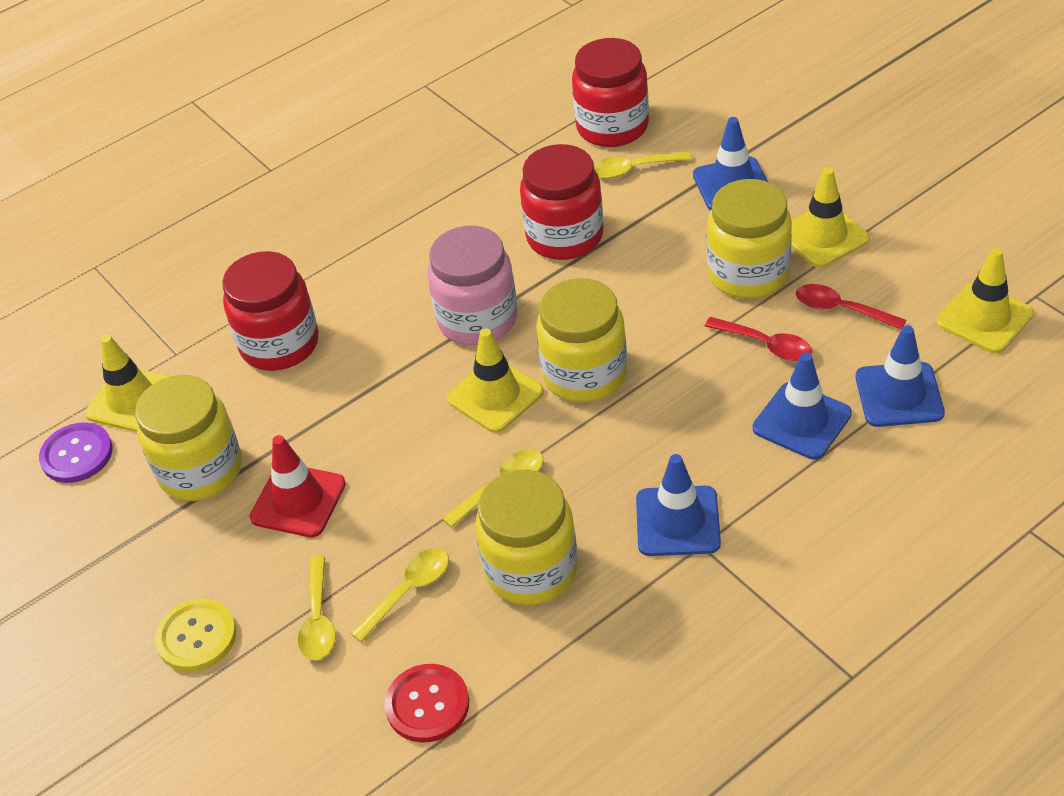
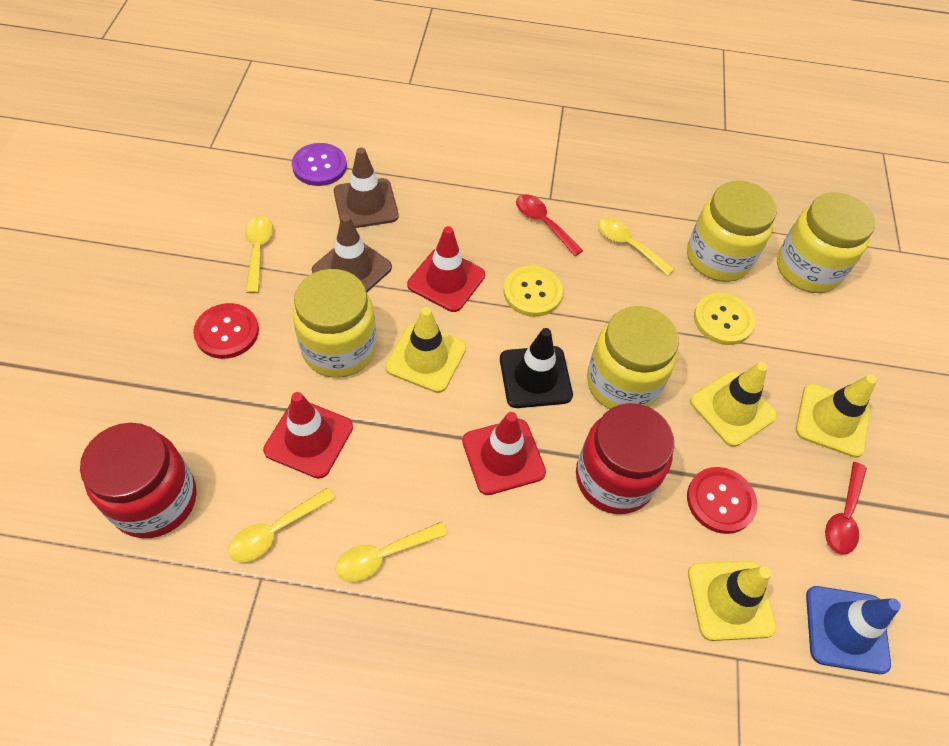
black traffic cone: 0 -> 1
blue traffic cone: 4 -> 1
brown traffic cone: 0 -> 2
pink jar: 1 -> 0
red button: 1 -> 2
red jar: 3 -> 2
red traffic cone: 1 -> 3
yellow button: 1 -> 2

